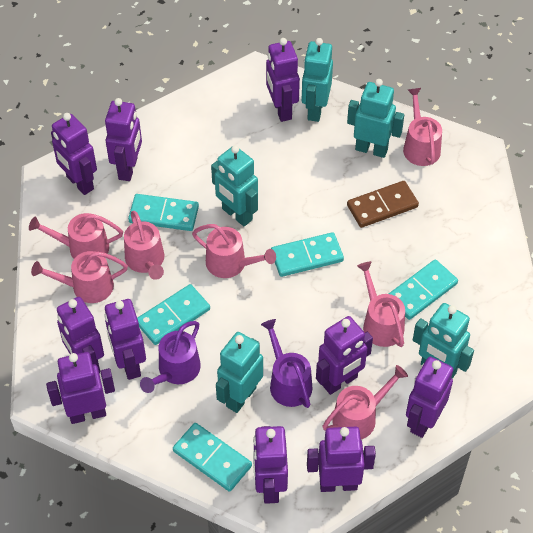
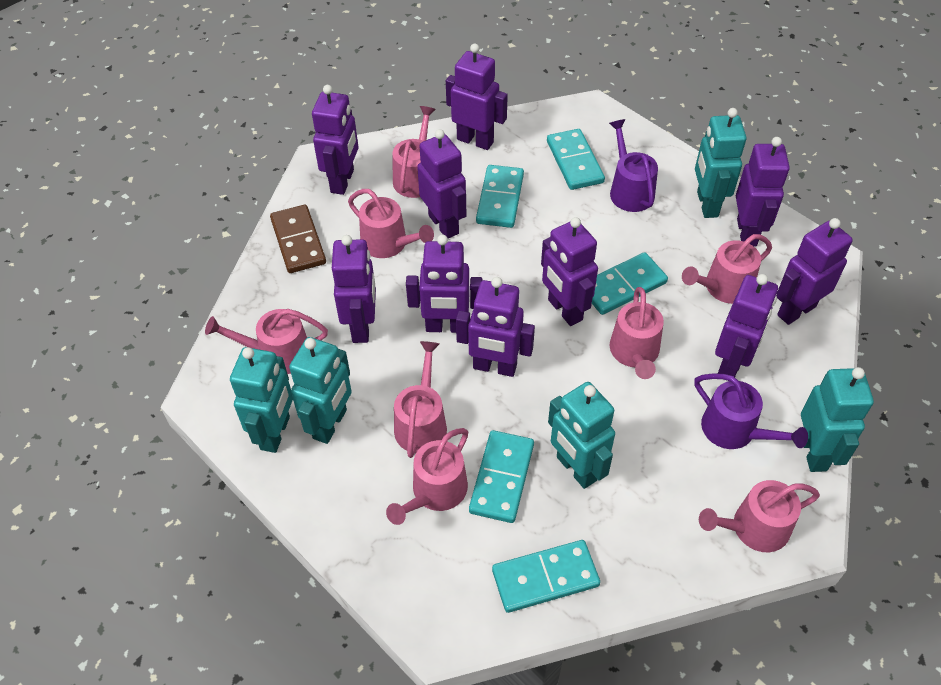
pink watering can: 7 -> 8

